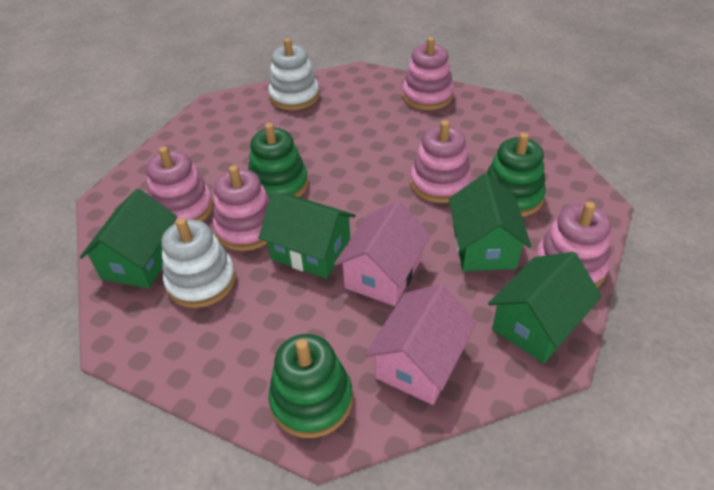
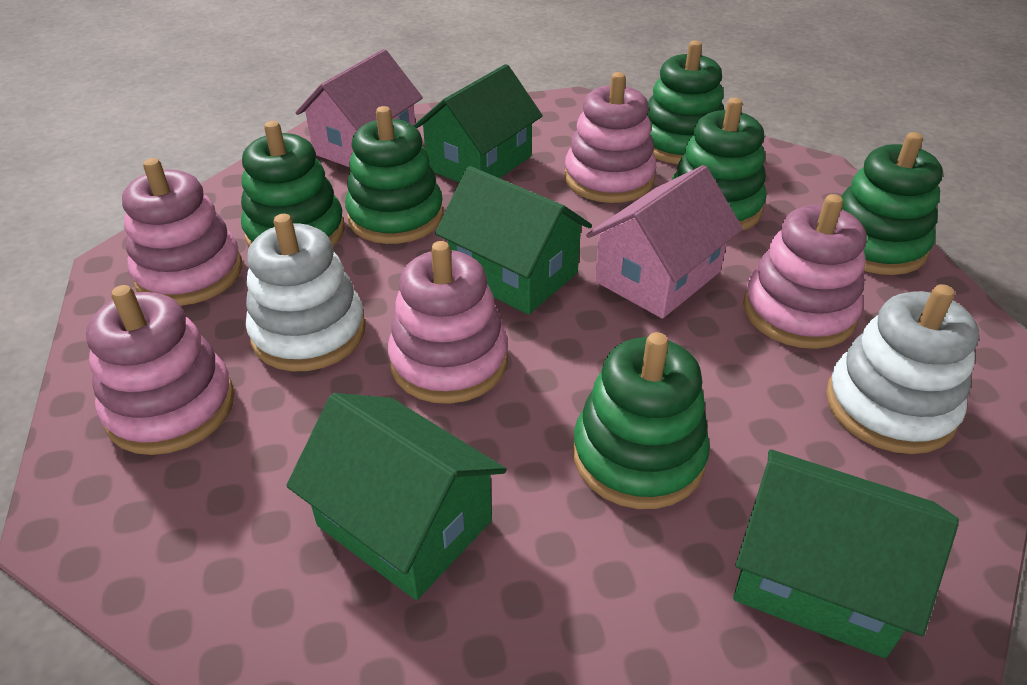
green stacking toy: 3 -> 6

